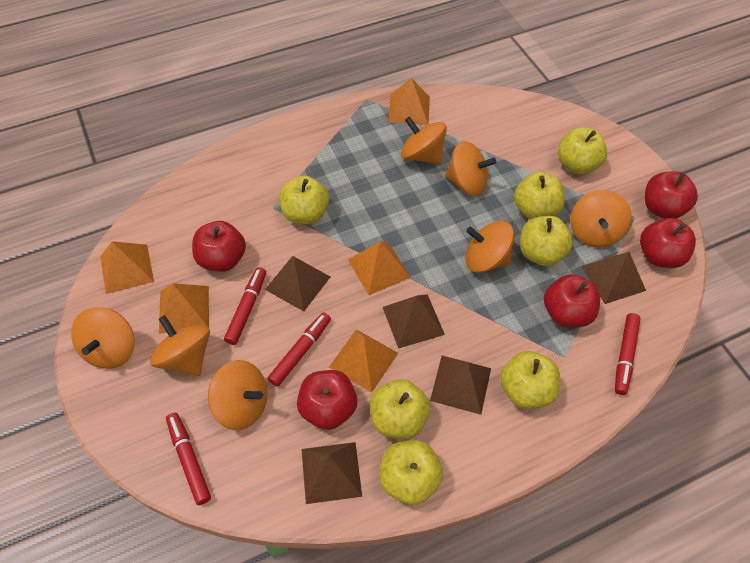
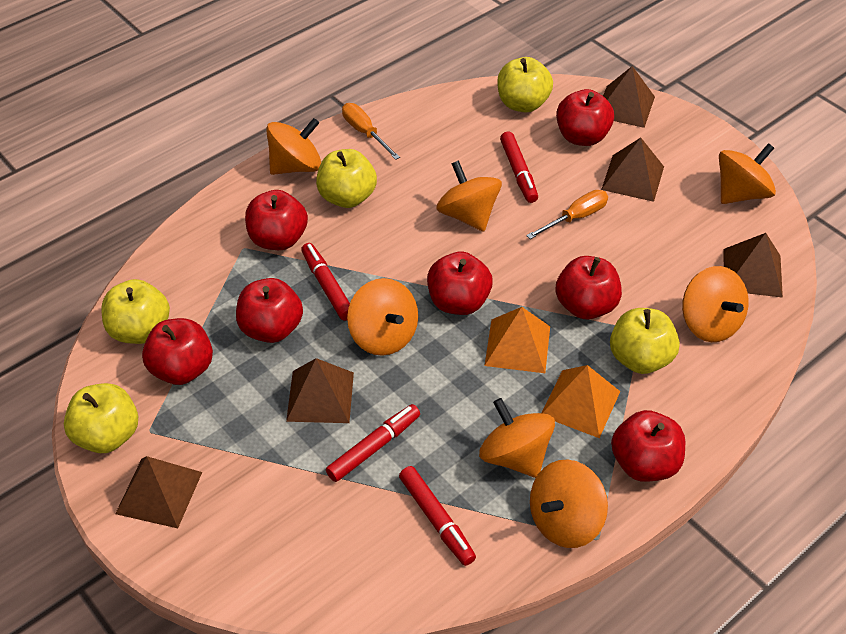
orange pyramid: 5 -> 2
orange screwdriver: 0 -> 2
red apple: 5 -> 7
yellow apple: 7 -> 5

